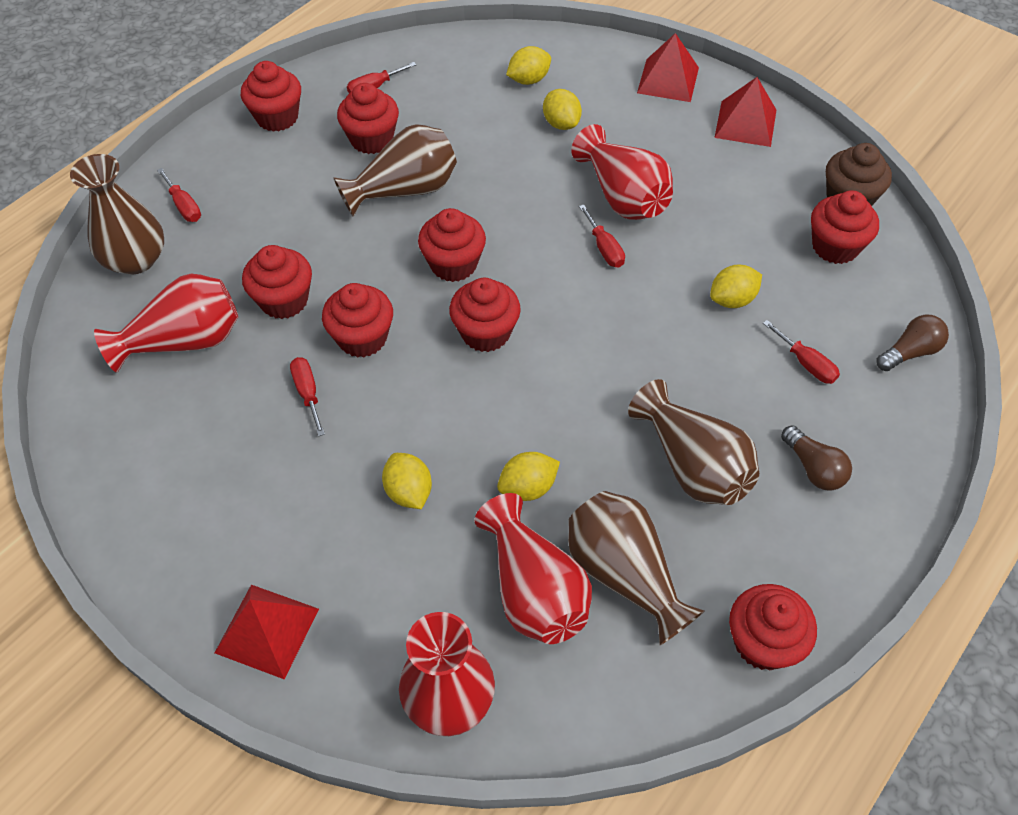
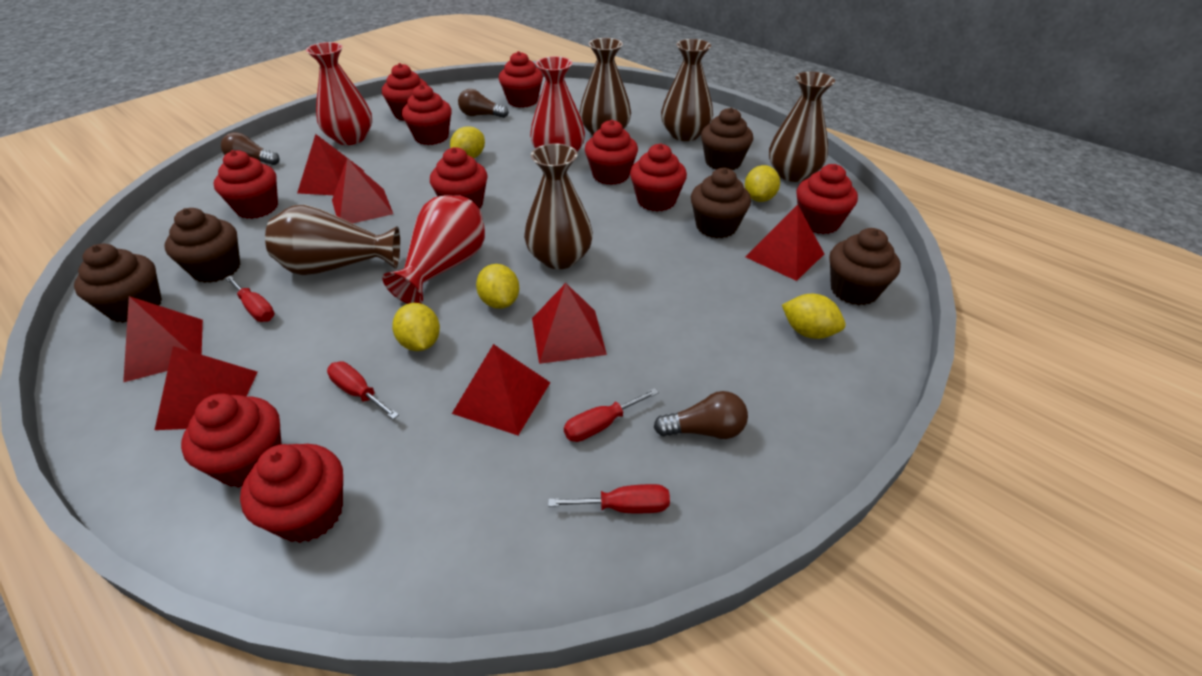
brown cupcake: 1 -> 5
brown light bulb: 2 -> 3
brown vase: 4 -> 5
red cupcake: 8 -> 10
red pyramid: 3 -> 7
red screwdriver: 5 -> 4
red vase: 4 -> 3

